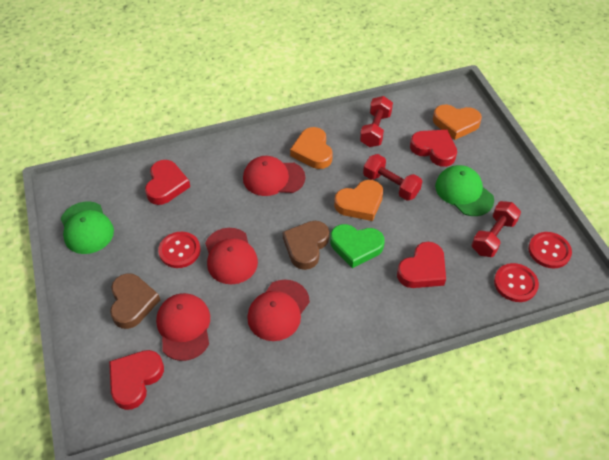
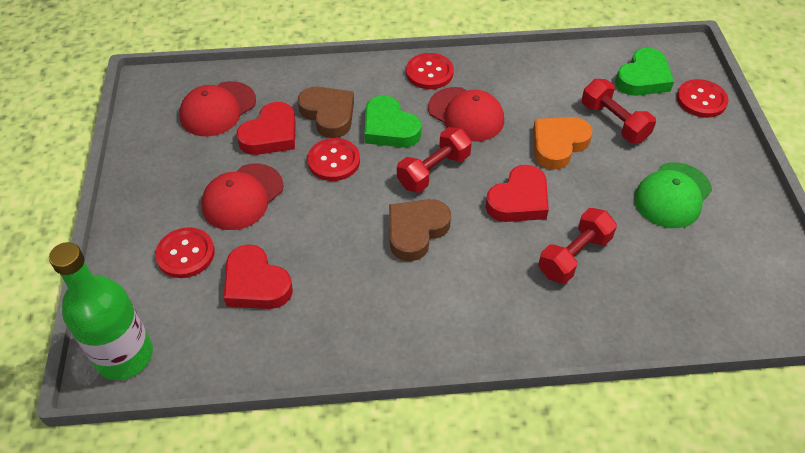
green bottle: 0 -> 1
green cap: 2 -> 1
green heart: 1 -> 2
orange heart: 3 -> 1
red button: 3 -> 4
red cap: 4 -> 3
red heart: 4 -> 3

